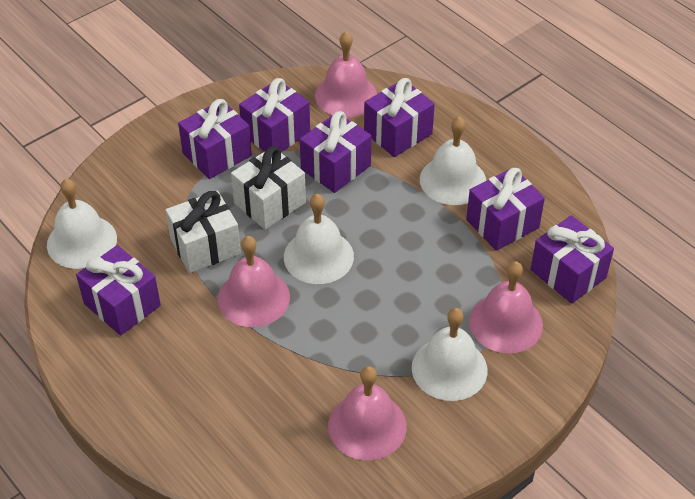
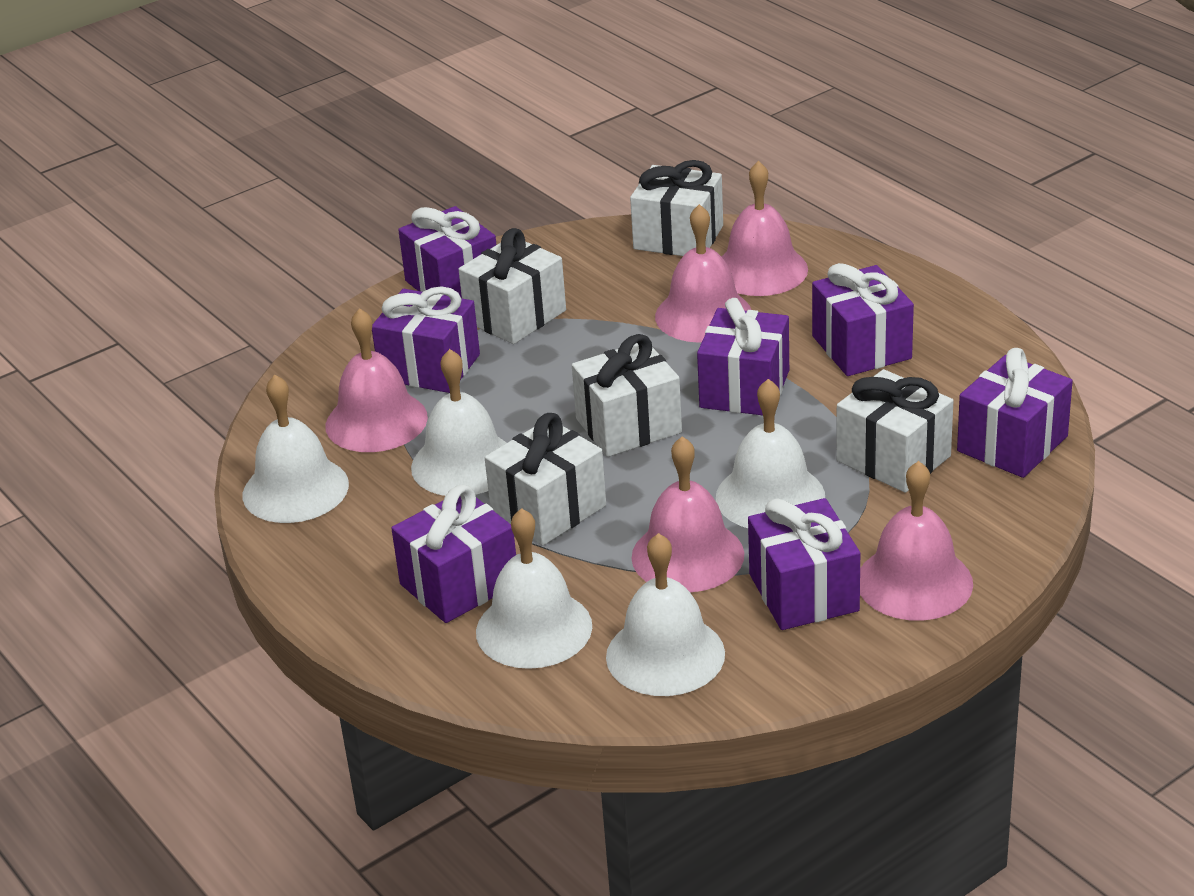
pink bell: 4 -> 5
white bell: 4 -> 5
white gift: 2 -> 5

